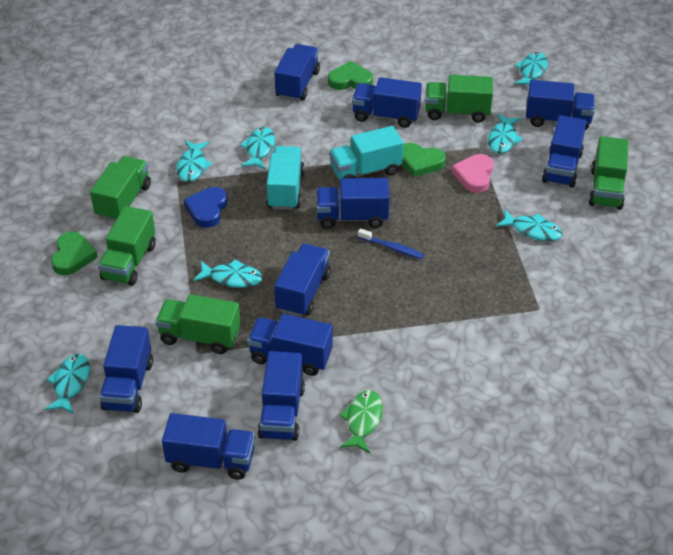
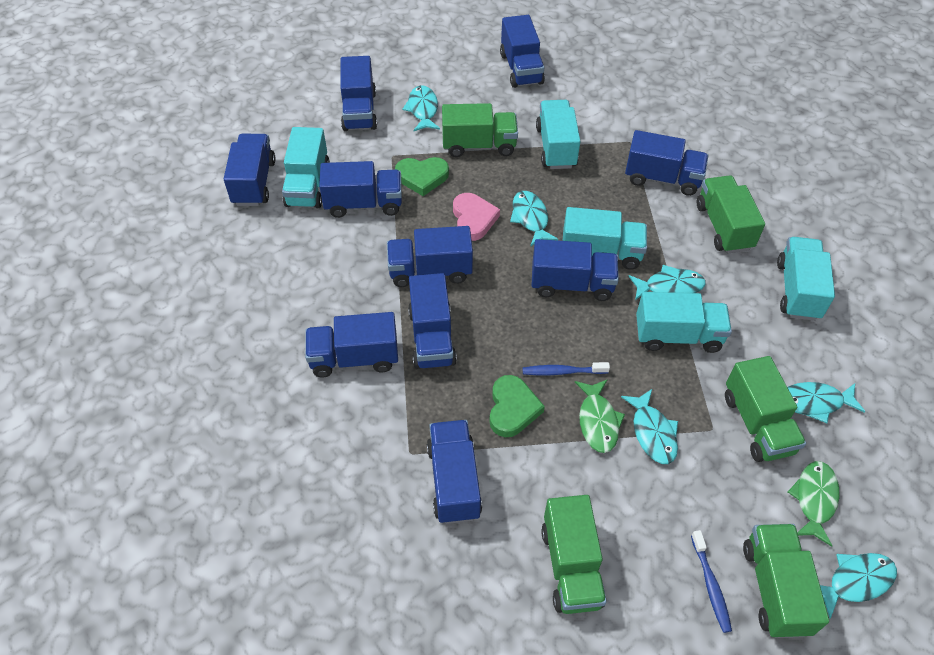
blue heart: 1 -> 0
blue toothbrush: 1 -> 2
green fish: 1 -> 2
green heart: 3 -> 2
turquoise fish: 7 -> 6
turquoise truck: 2 -> 5

